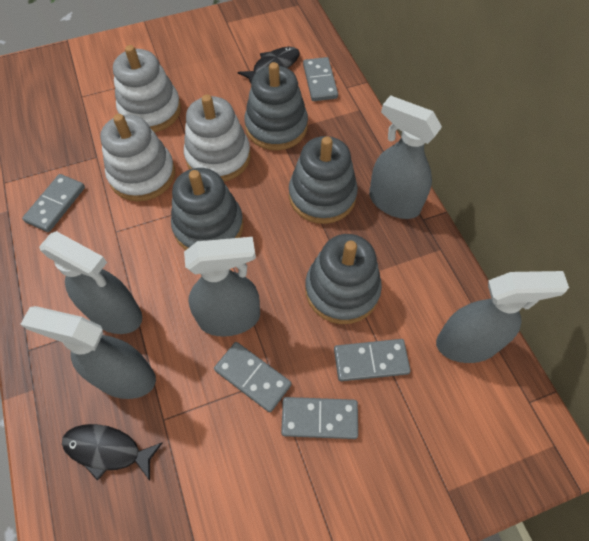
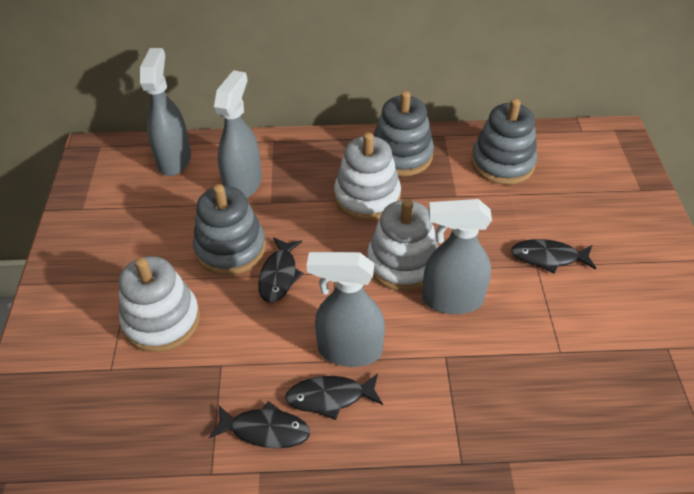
black fish: 2 -> 4
grey domino: 5 -> 0
grey spray bottle: 5 -> 4
grey stacking toy: 4 -> 3

